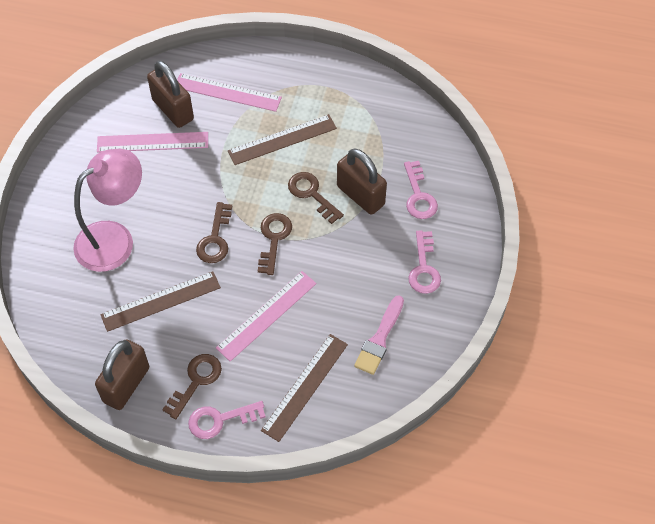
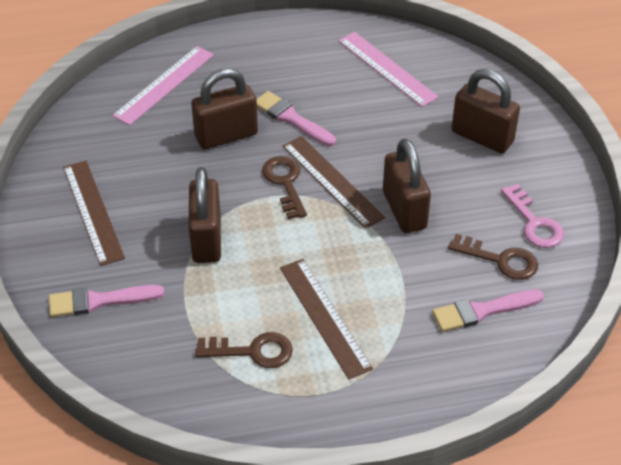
brown key: 4 -> 3
brown padlock: 3 -> 4
pink brush: 1 -> 3
pink key: 3 -> 1
pink lamp: 1 -> 0
pink ruler: 3 -> 2

